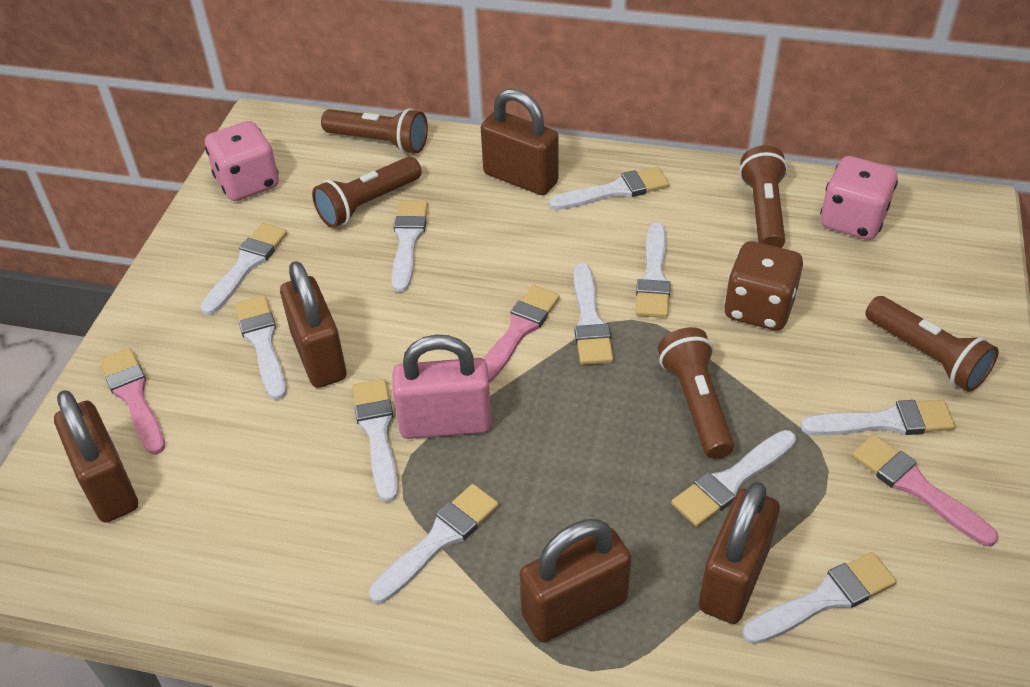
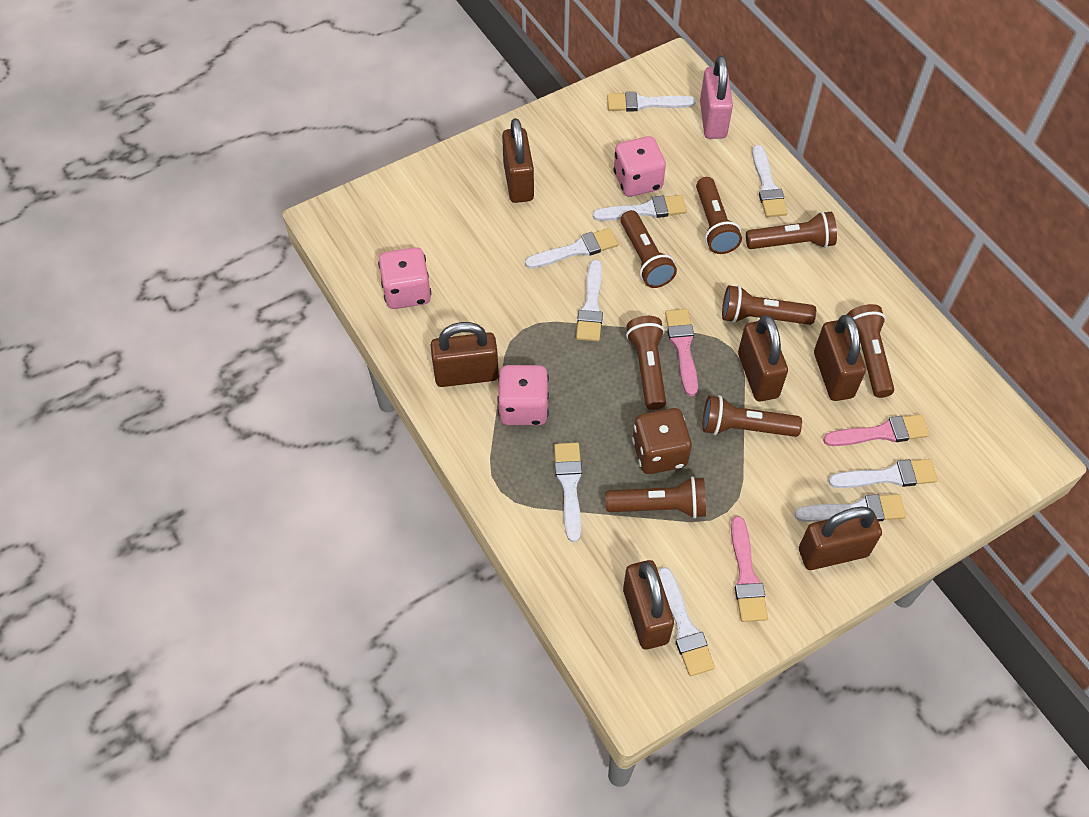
brown flashlight: 5 -> 8
brown padlock: 5 -> 6
pink dice: 2 -> 3
white brush: 11 -> 9

